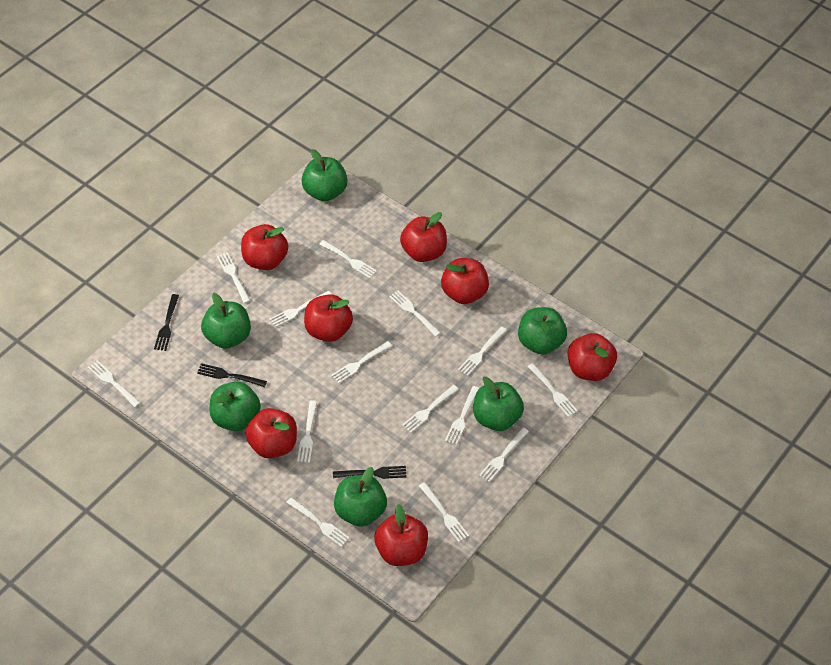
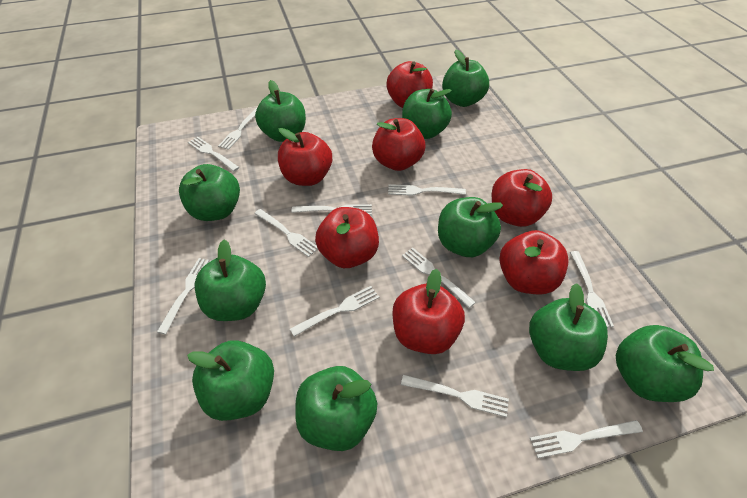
black fork: 3 -> 0
green apple: 6 -> 10
white fork: 14 -> 11

